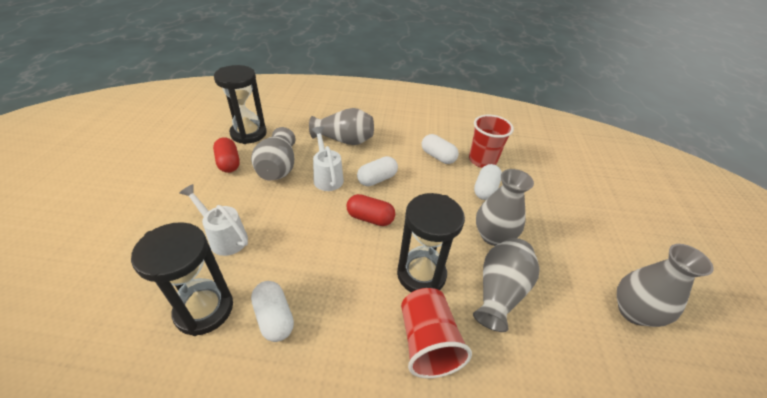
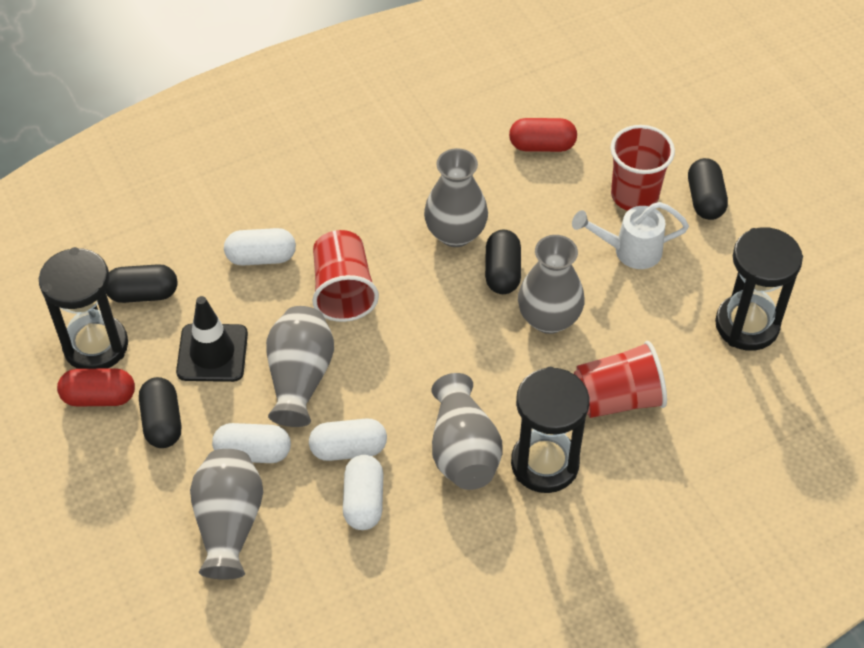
black capsule: 0 -> 4
black traffic cone: 0 -> 1
red cup: 2 -> 3
white watering can: 2 -> 1

